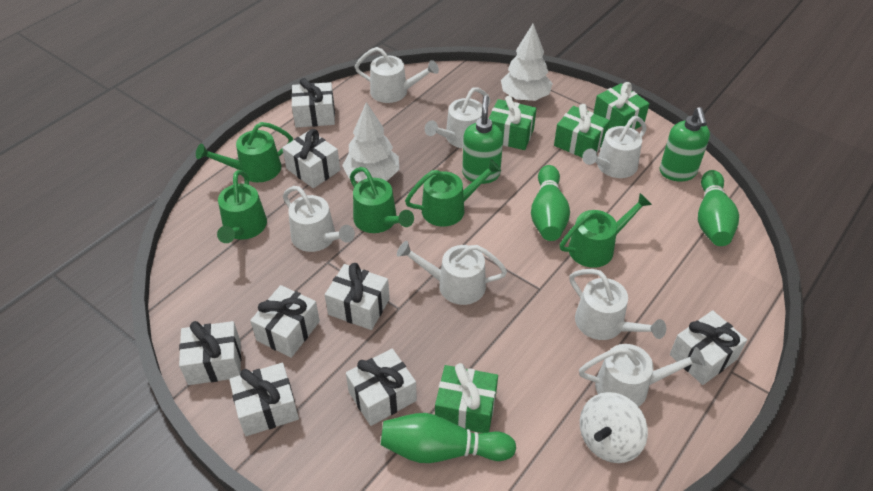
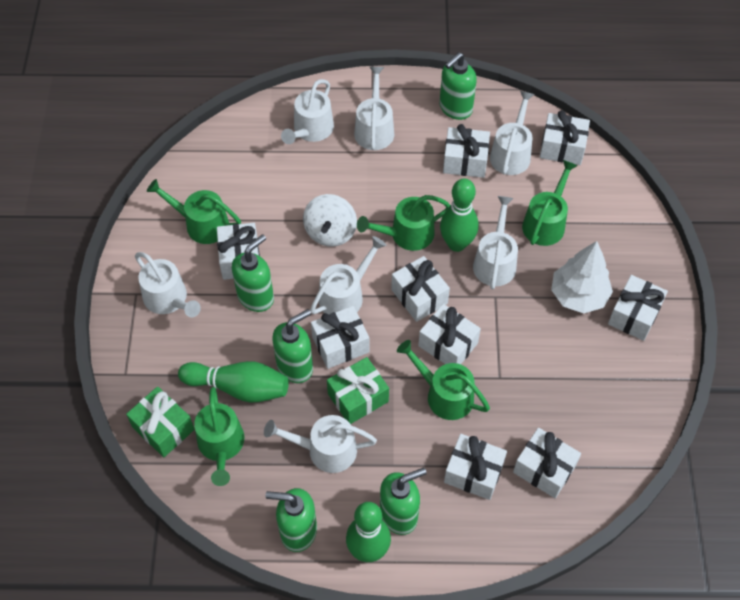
green gift: 4 -> 2
green soap dispenser: 2 -> 5
white gift: 8 -> 9
white tree: 2 -> 1

